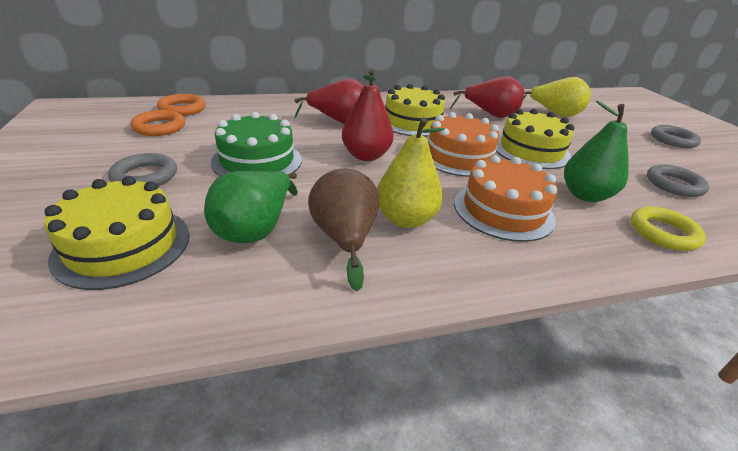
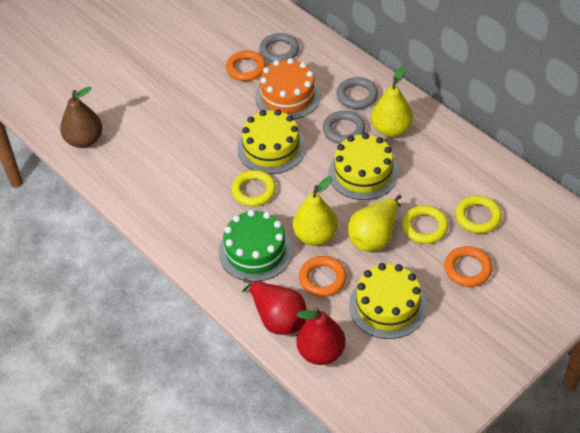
green pear: 2 -> 0
orange cake: 2 -> 1
orange ring: 2 -> 3
red pear: 3 -> 2
yellow pear: 2 -> 3
yellow ring: 1 -> 3

